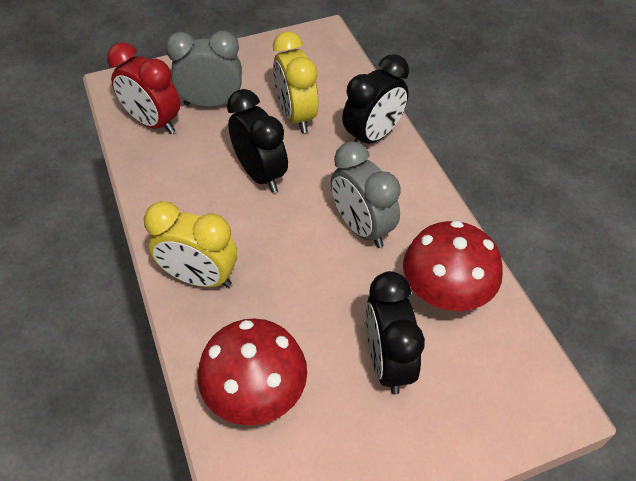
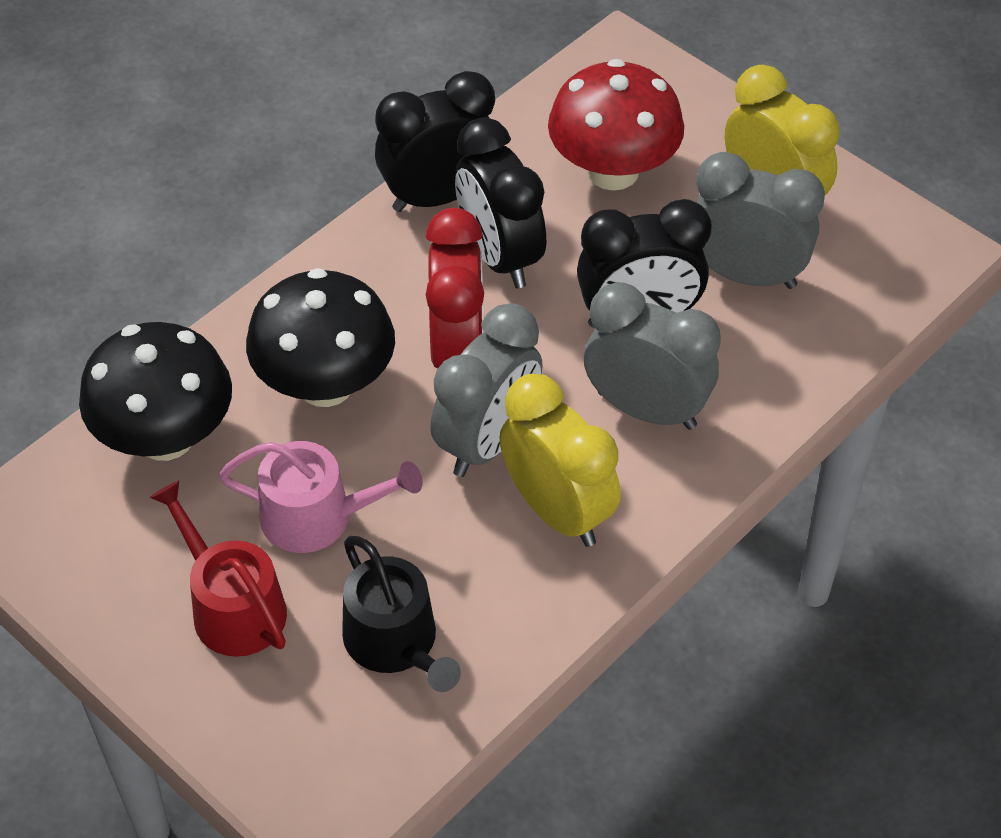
black mushroom: 0 -> 2
black watering can: 0 -> 1
grey clock: 2 -> 3
pink watering can: 0 -> 1
red mushroom: 2 -> 1
red watering can: 0 -> 1

